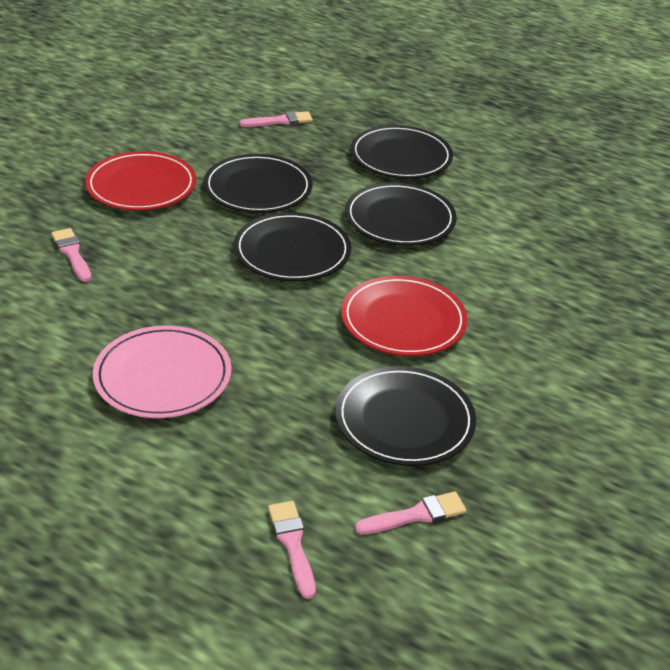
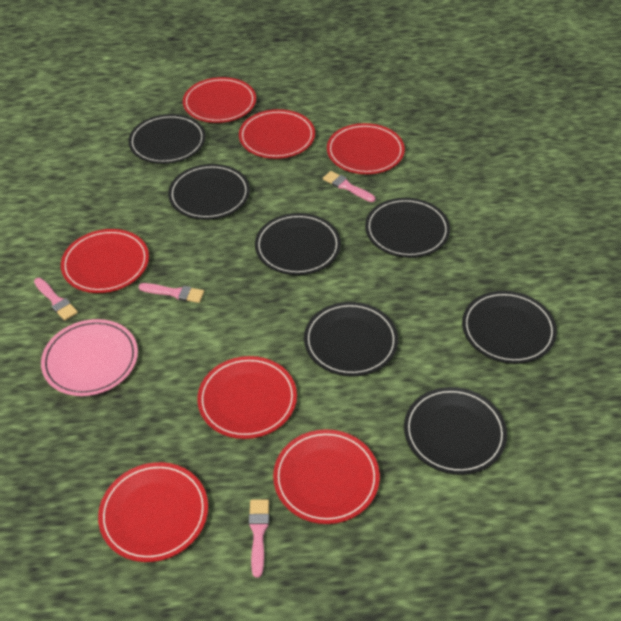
black plate: 5 -> 7
red plate: 2 -> 7

